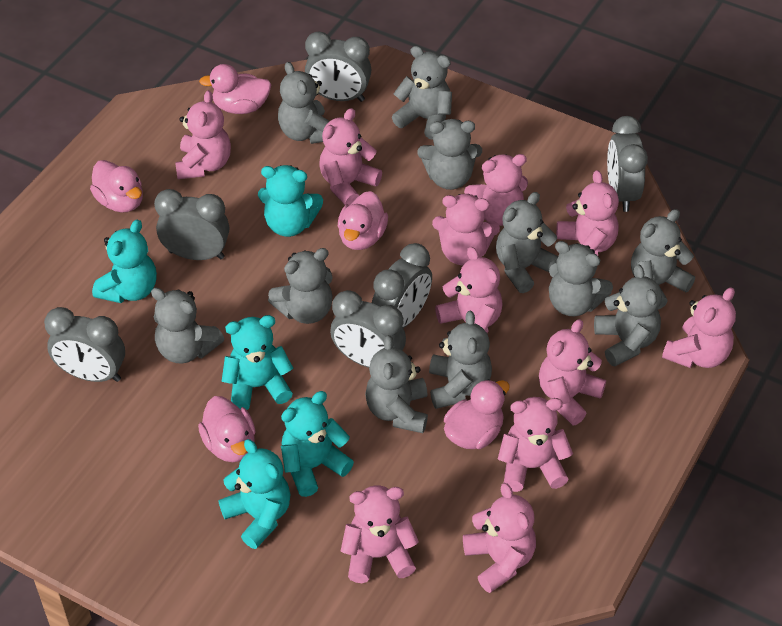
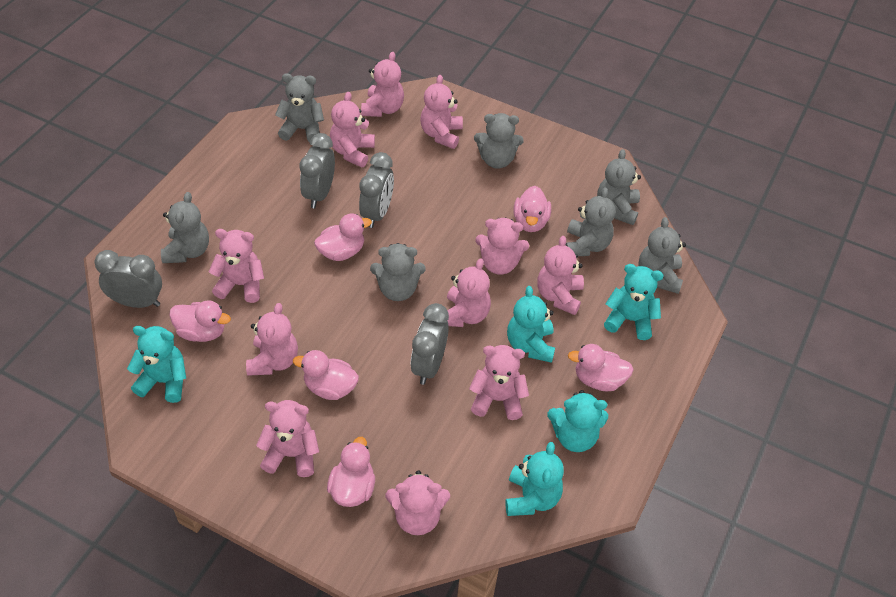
grey clock: 6 -> 4
grey teddy bear: 11 -> 7
pink duck: 5 -> 6

